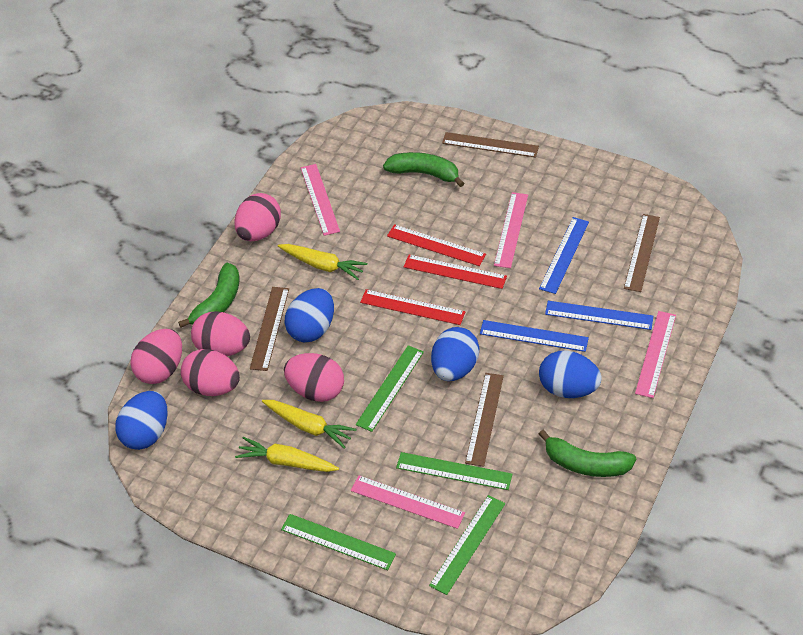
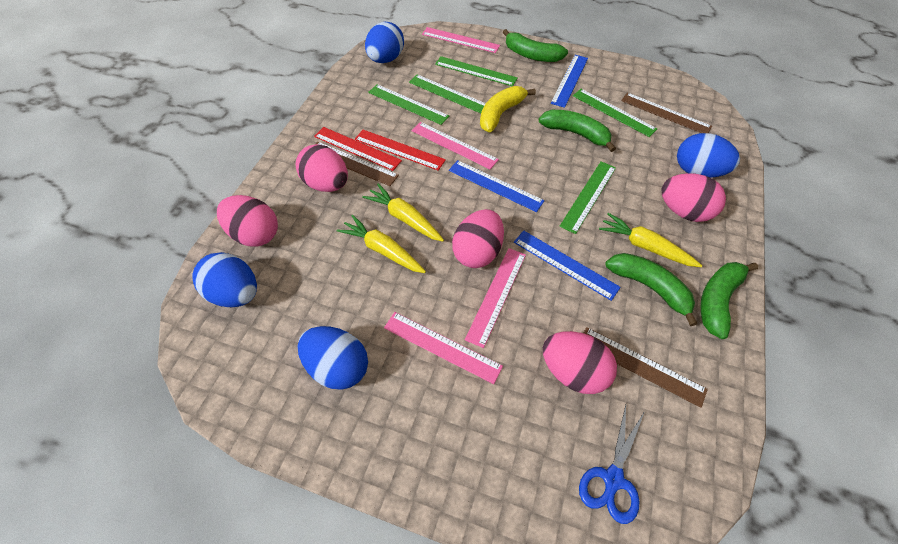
blue scissors: 0 -> 1
brown ruler: 4 -> 3
green banana: 3 -> 4
green ruler: 4 -> 5
red ruler: 3 -> 2
yellow banana: 0 -> 1

